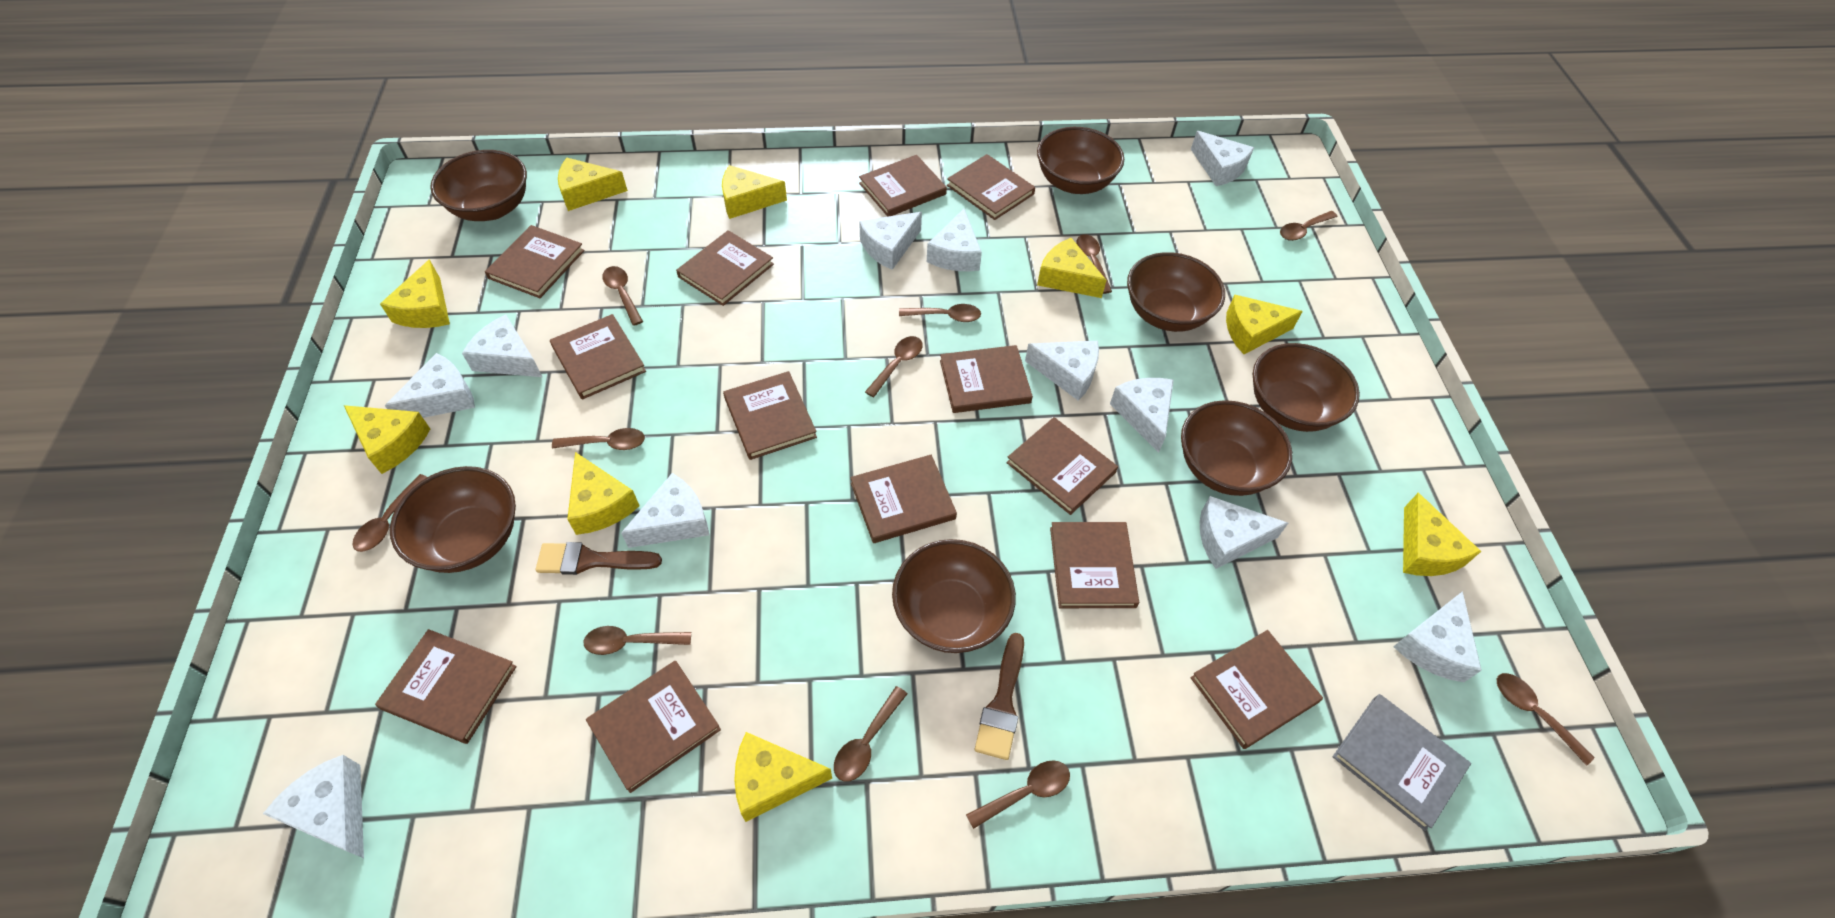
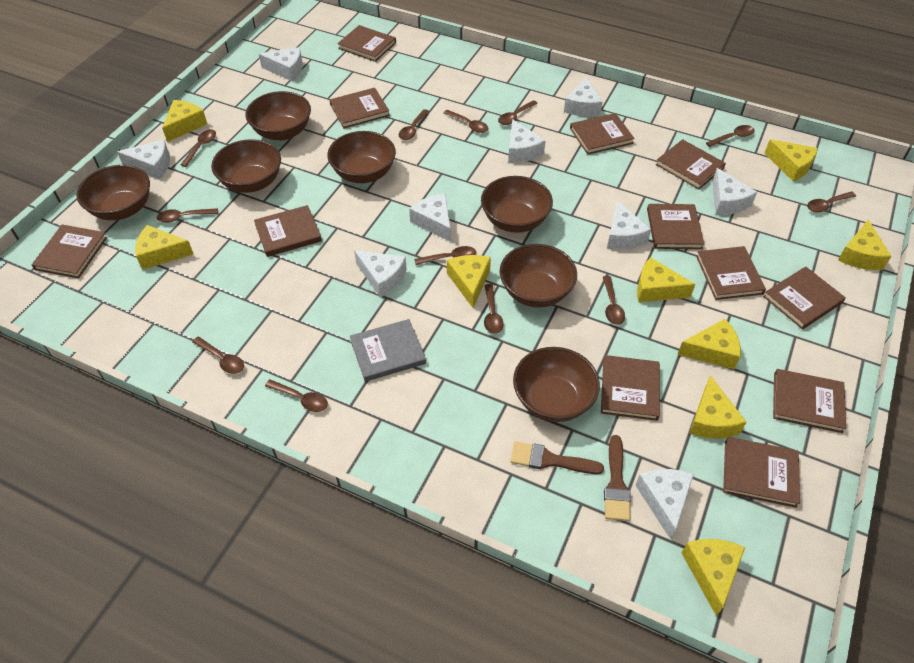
brown book: 13 -> 12
brown spoon: 11 -> 12
white cheese: 11 -> 9

